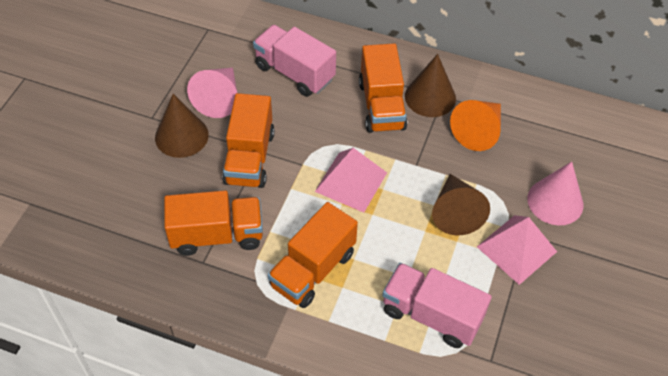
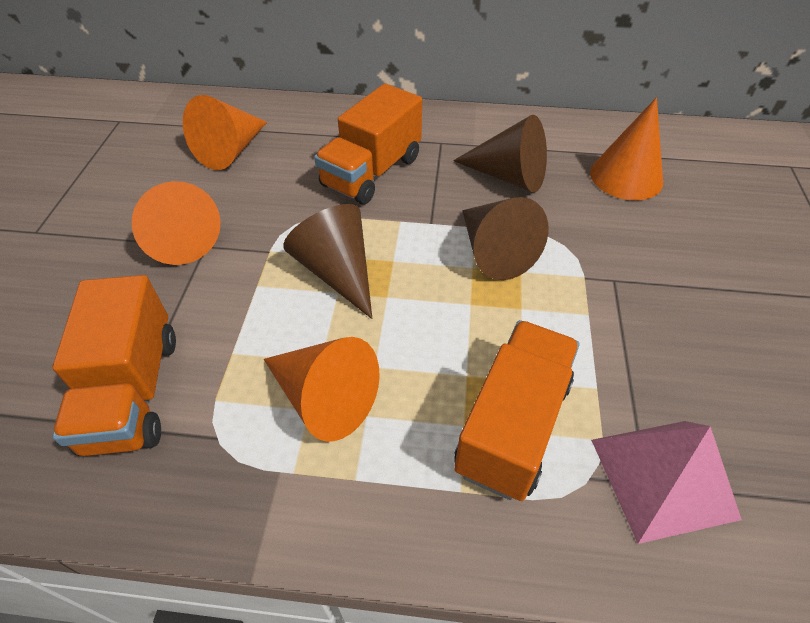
orange cone: 1 -> 4
orange truck: 4 -> 3
pink cone: 2 -> 0
pink pyramid: 2 -> 1
pink truck: 2 -> 0

